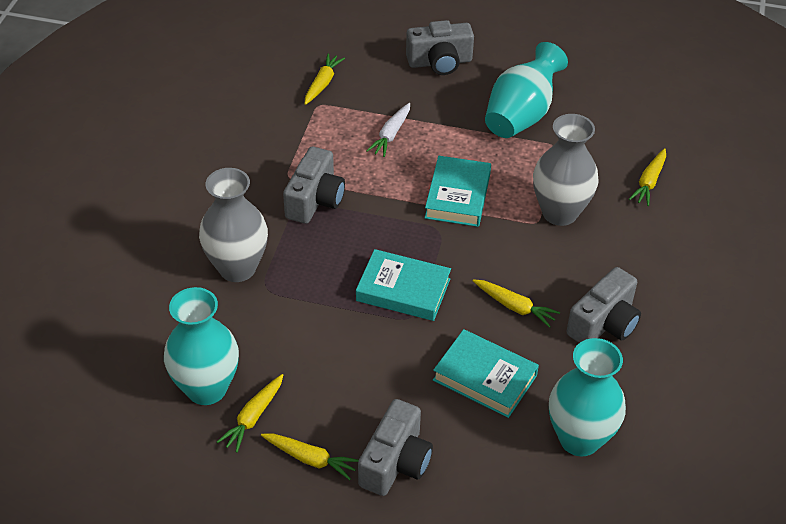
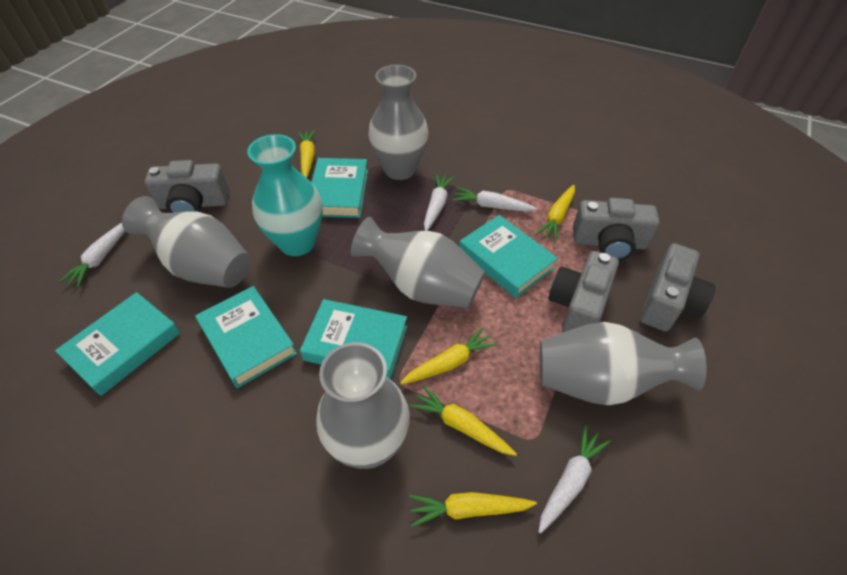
grey vase: 2 -> 5
turquoise book: 3 -> 5
turquoise vase: 3 -> 1
white carrot: 1 -> 4

